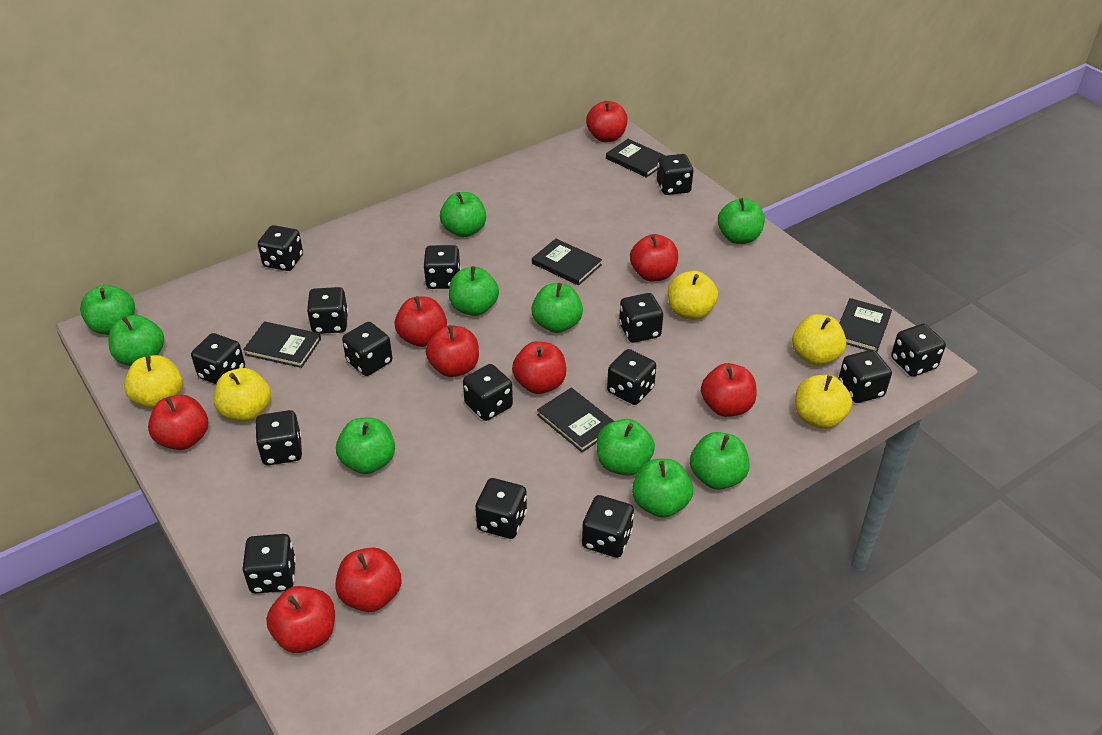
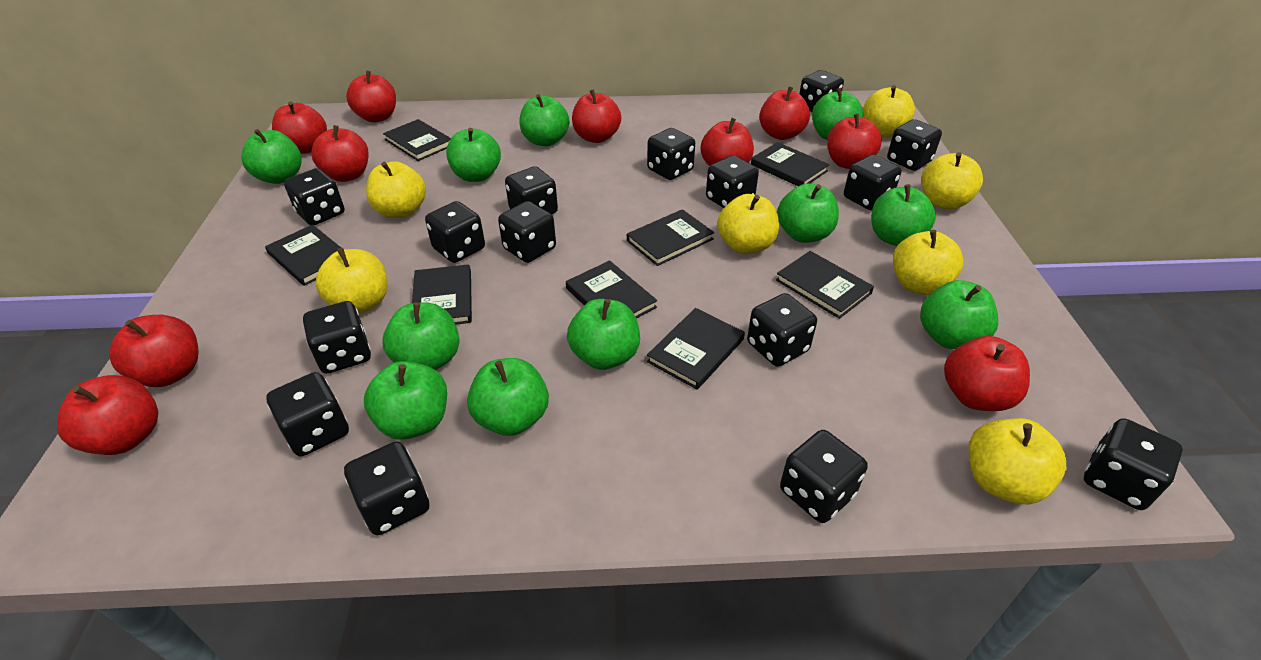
black book: 5 -> 8
green apple: 10 -> 11
red apple: 9 -> 10
yellow apple: 5 -> 7

